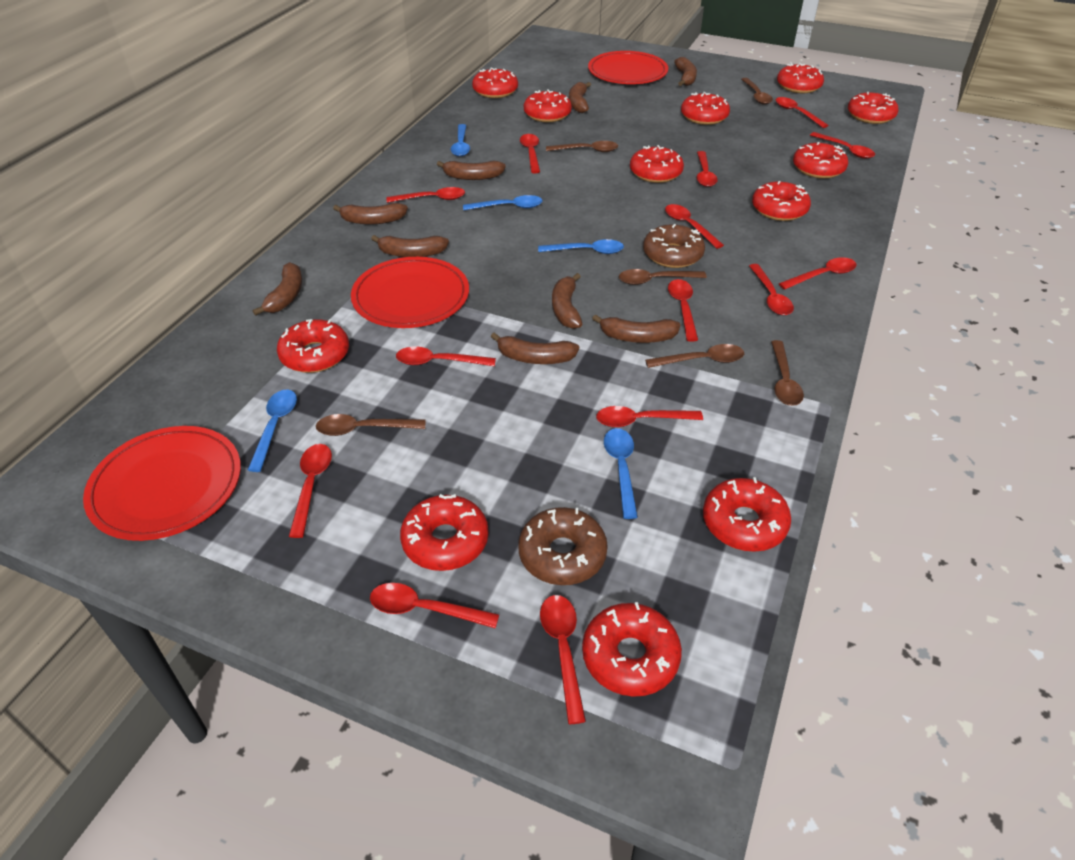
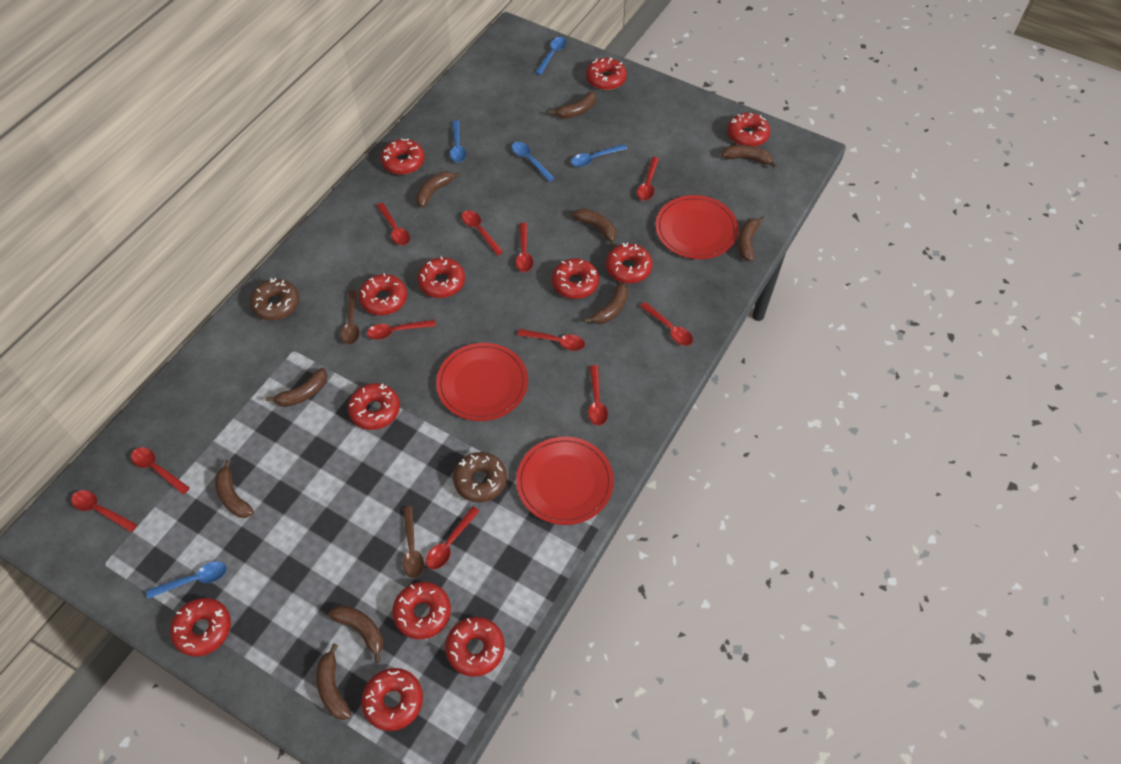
brown banana: 9 -> 10
brown spoon: 6 -> 2
red spoon: 14 -> 11

